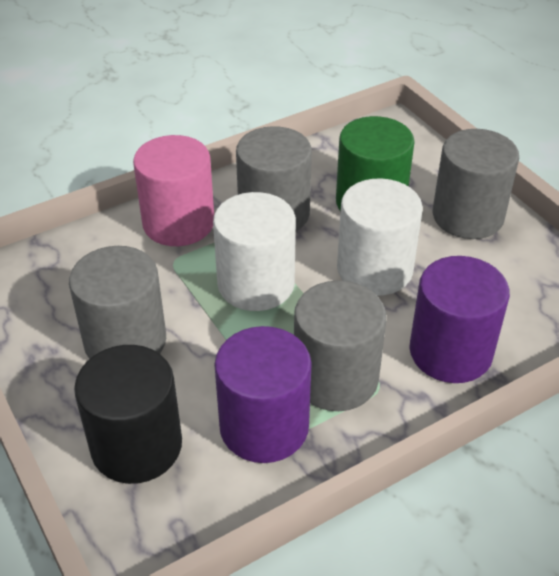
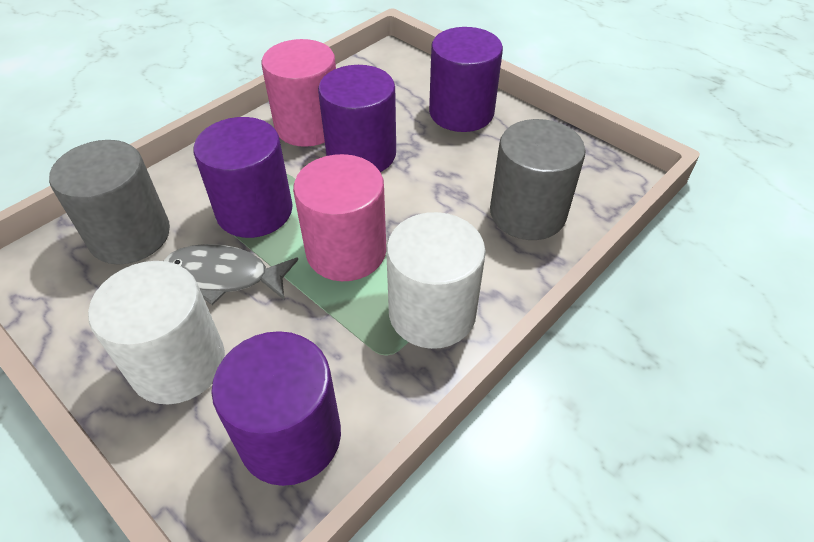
black cylinder: 1 -> 0
green cylinder: 1 -> 0
grey cylinder: 4 -> 2
grey fish: 0 -> 1
pink cylinder: 1 -> 2
purple cylinder: 2 -> 4

